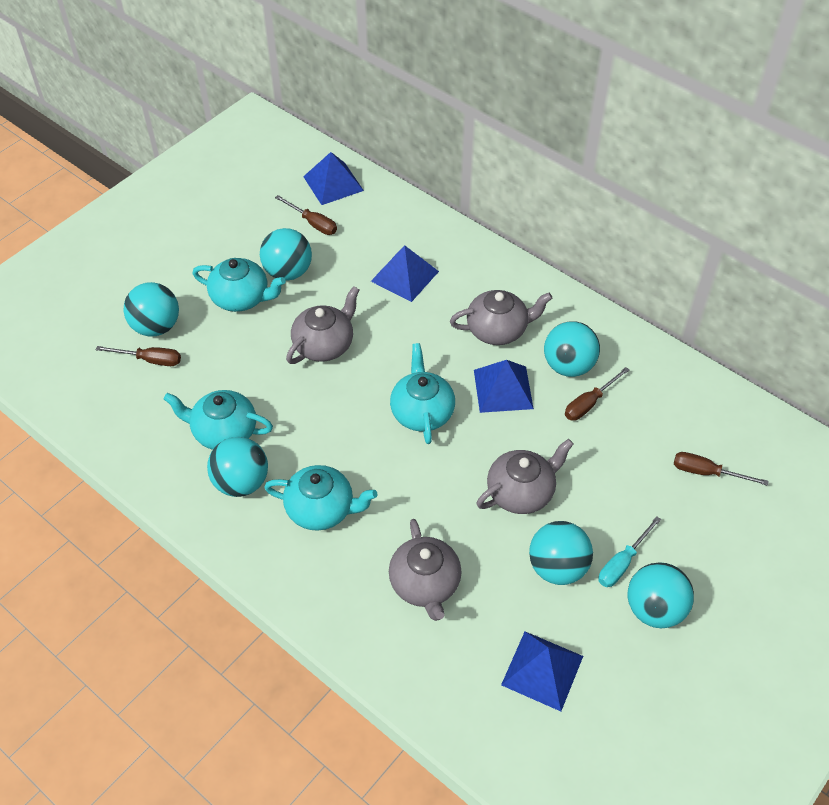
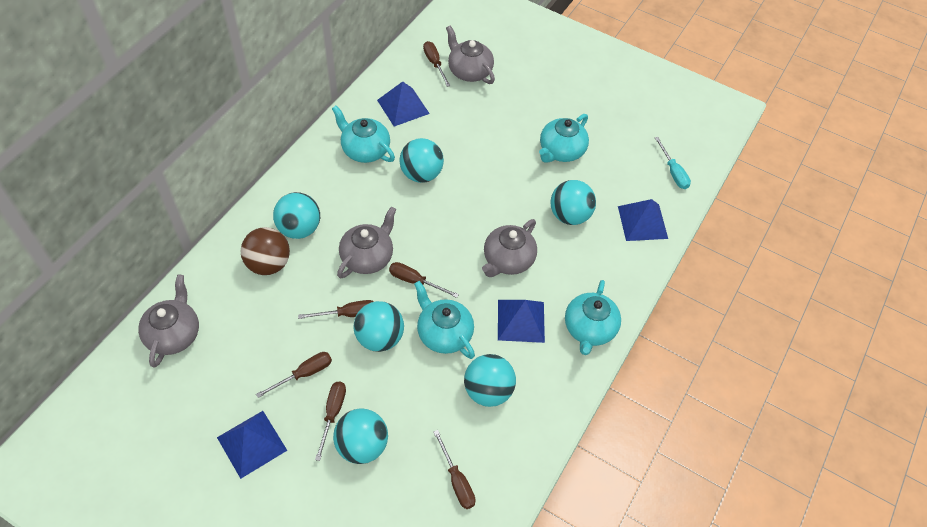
brown ball: 0 -> 1
brown screwdriver: 4 -> 6

